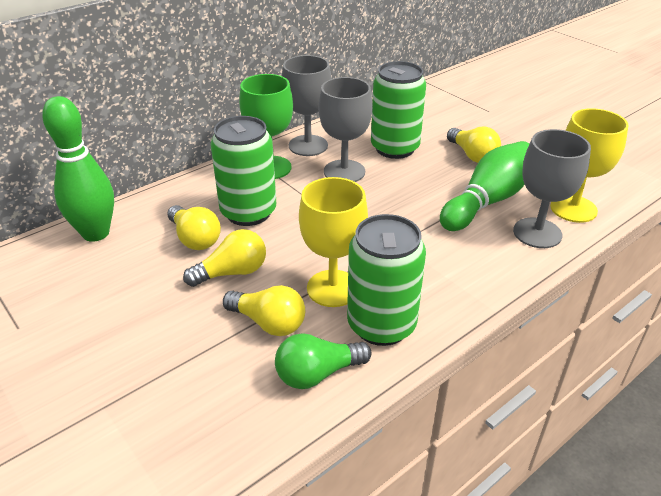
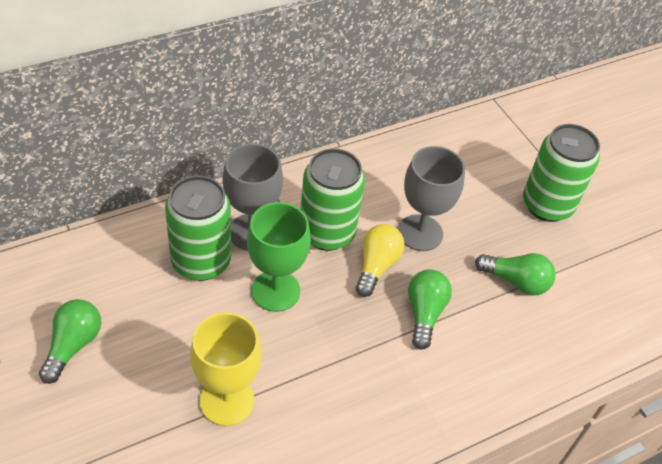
green bowling pin: 2 -> 0
green light bulb: 1 -> 3
grey goblet: 3 -> 2
yellow goblet: 2 -> 1
yellow light bulb: 4 -> 1

